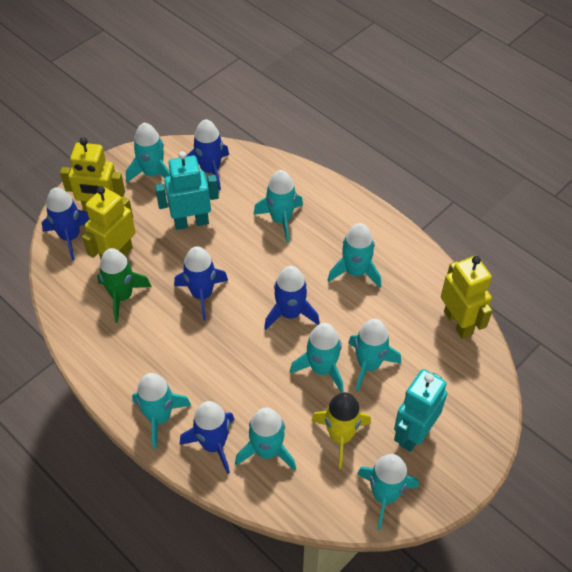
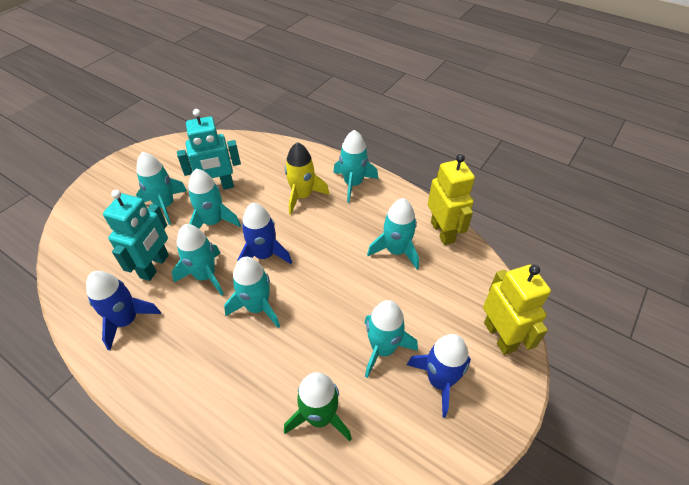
blue rocket: 5 -> 3
turquoise rocket: 8 -> 7
yellow robot: 3 -> 2

